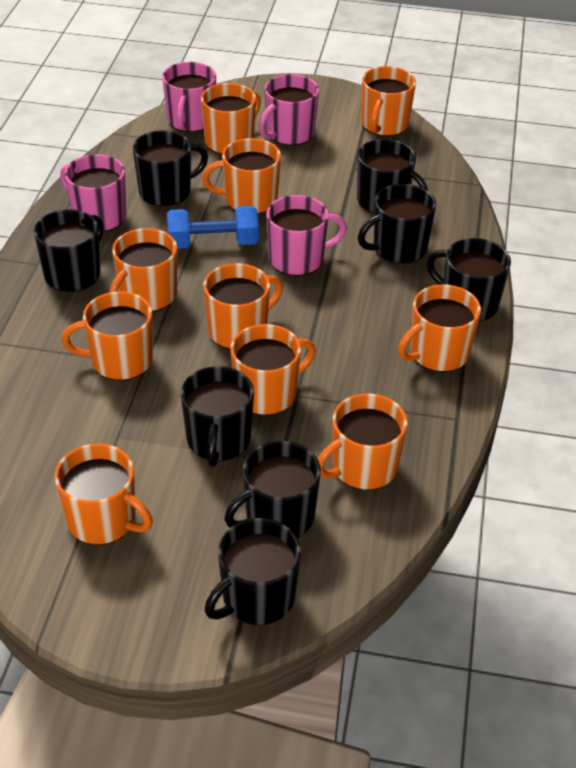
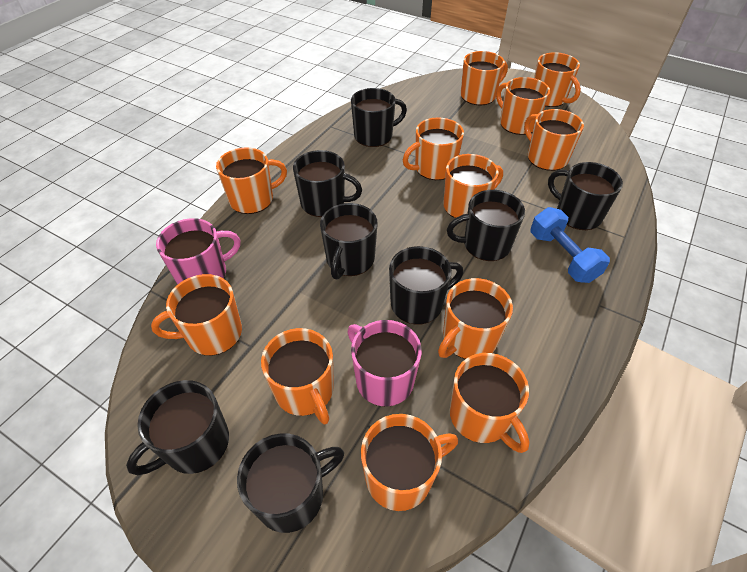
orange mug: 10 -> 12
pink mug: 4 -> 2

